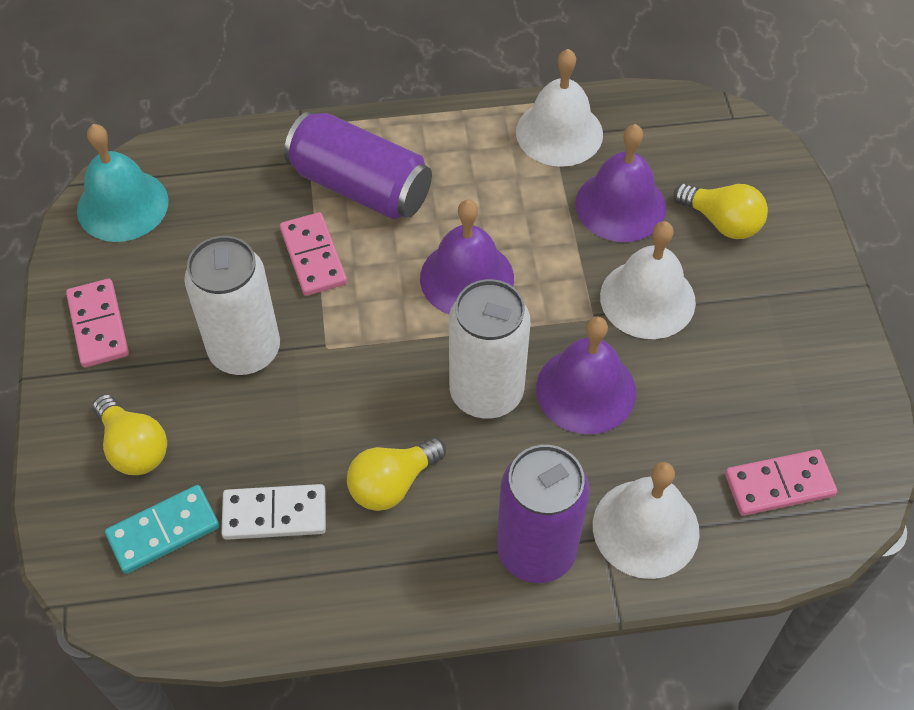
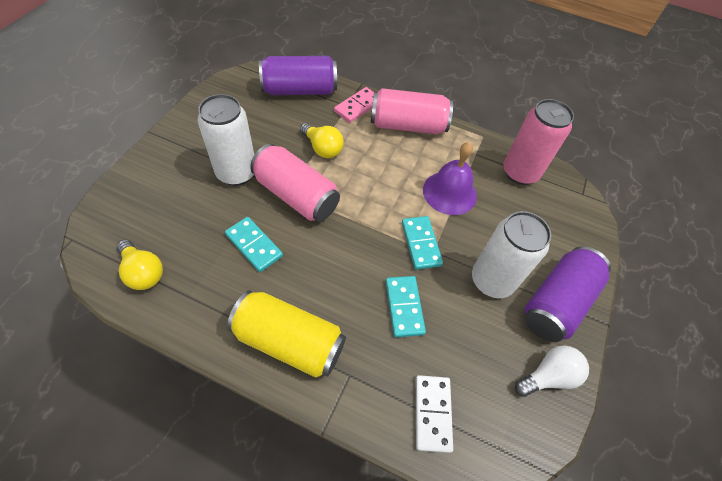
pink can: 0 -> 3
pink domino: 3 -> 1
purple bell: 3 -> 1
turquoise bell: 1 -> 0
turquoise domino: 1 -> 3
white bell: 3 -> 0
white light bulb: 0 -> 1
yellow can: 0 -> 1
yellow light bulb: 3 -> 2

